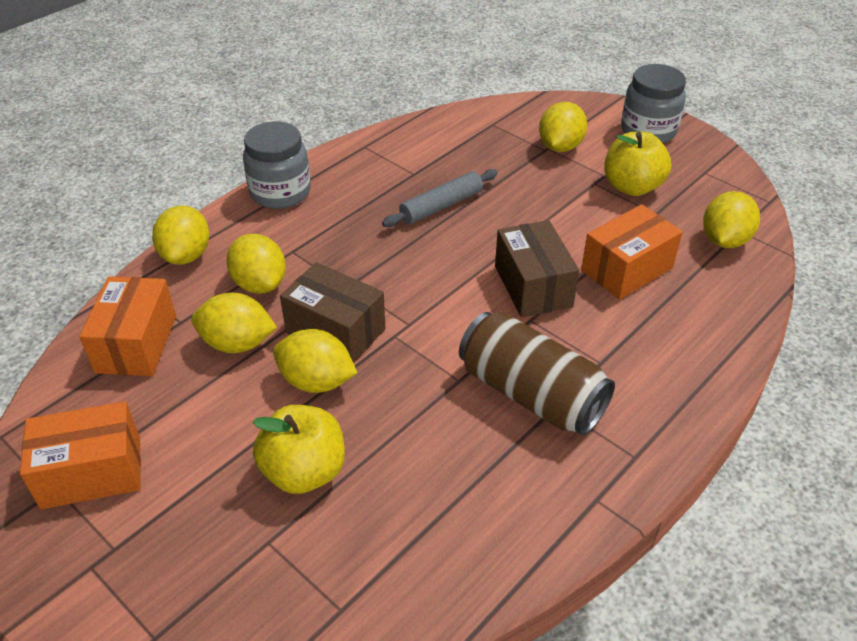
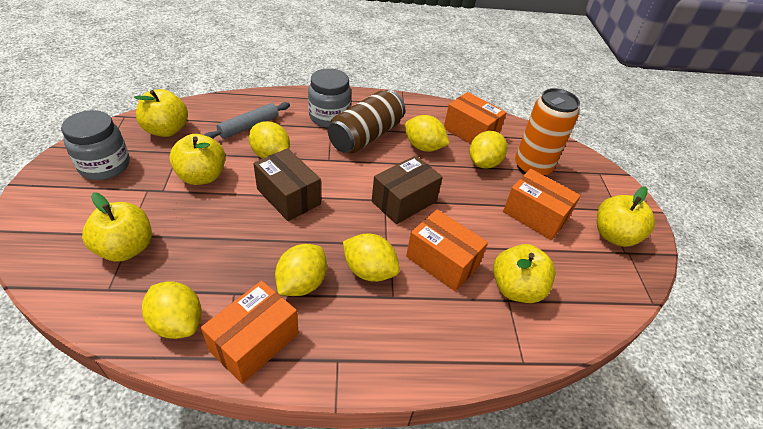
orange box: 3 -> 4
orange can: 0 -> 1
yellow apple: 2 -> 5

